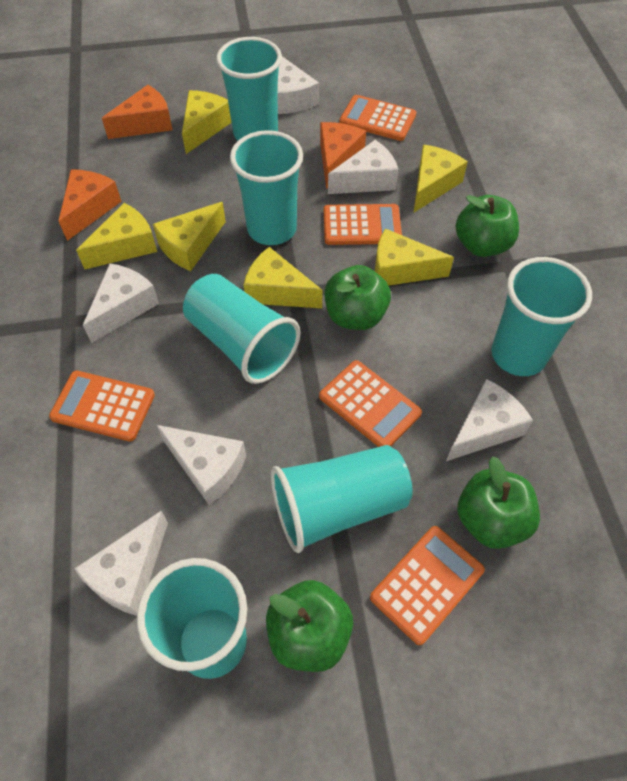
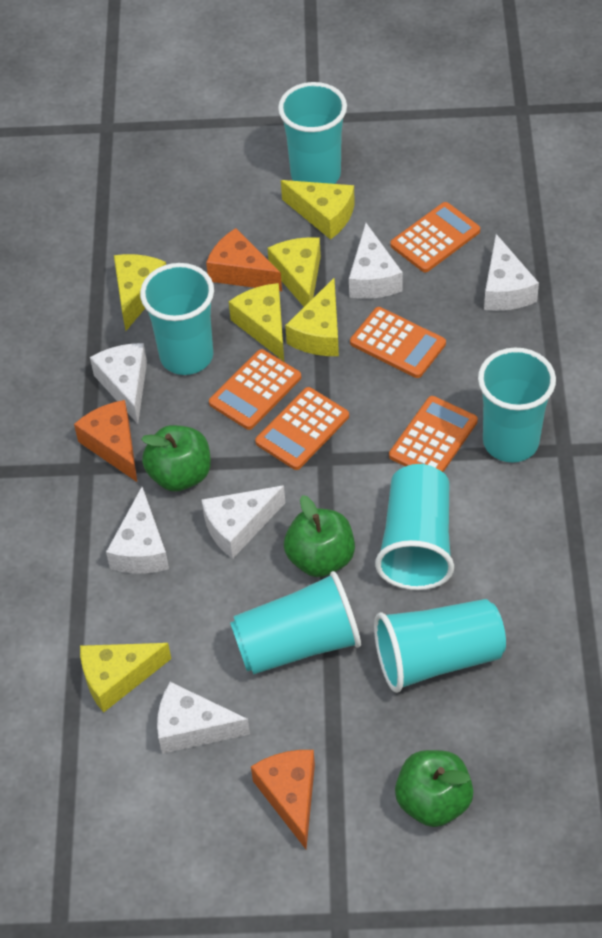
green apple: 4 -> 3

